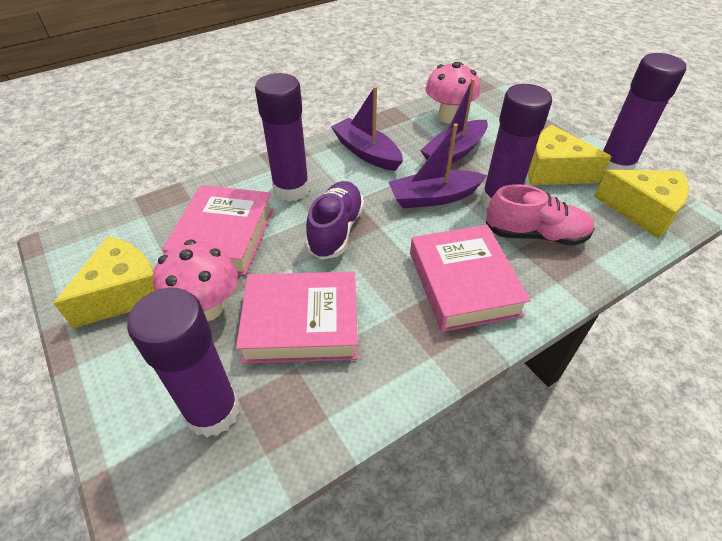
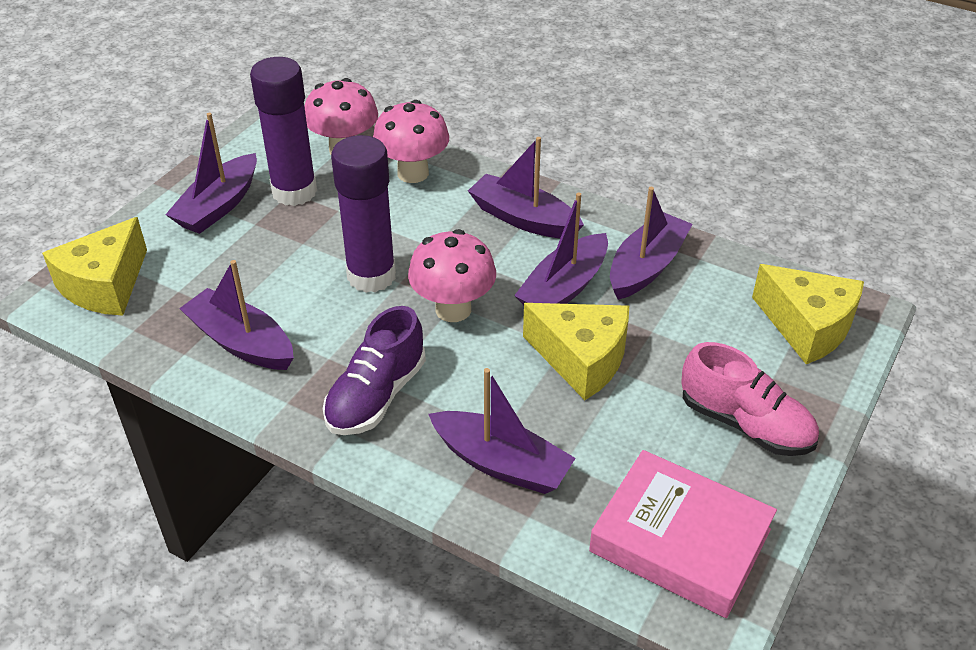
pink book: 3 -> 1
pink mushroom: 2 -> 3
purple boat: 3 -> 6
purple glue stick: 4 -> 2

